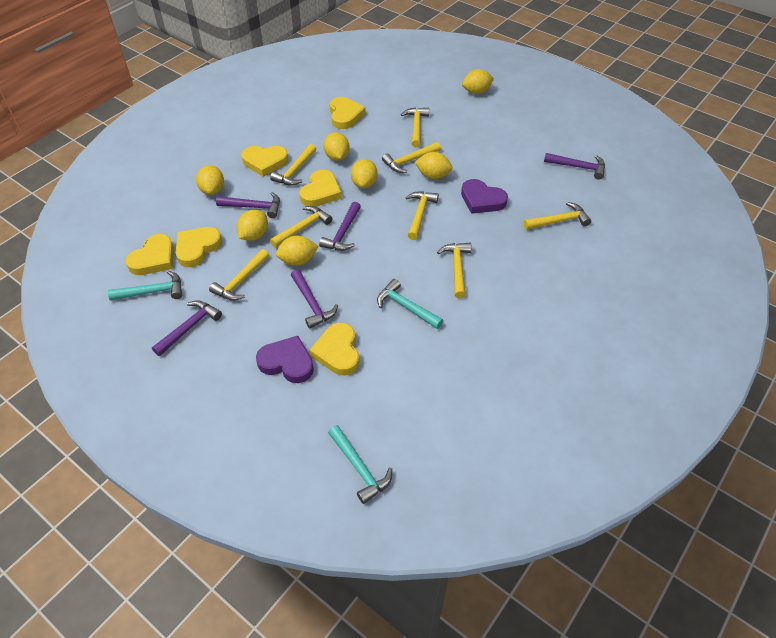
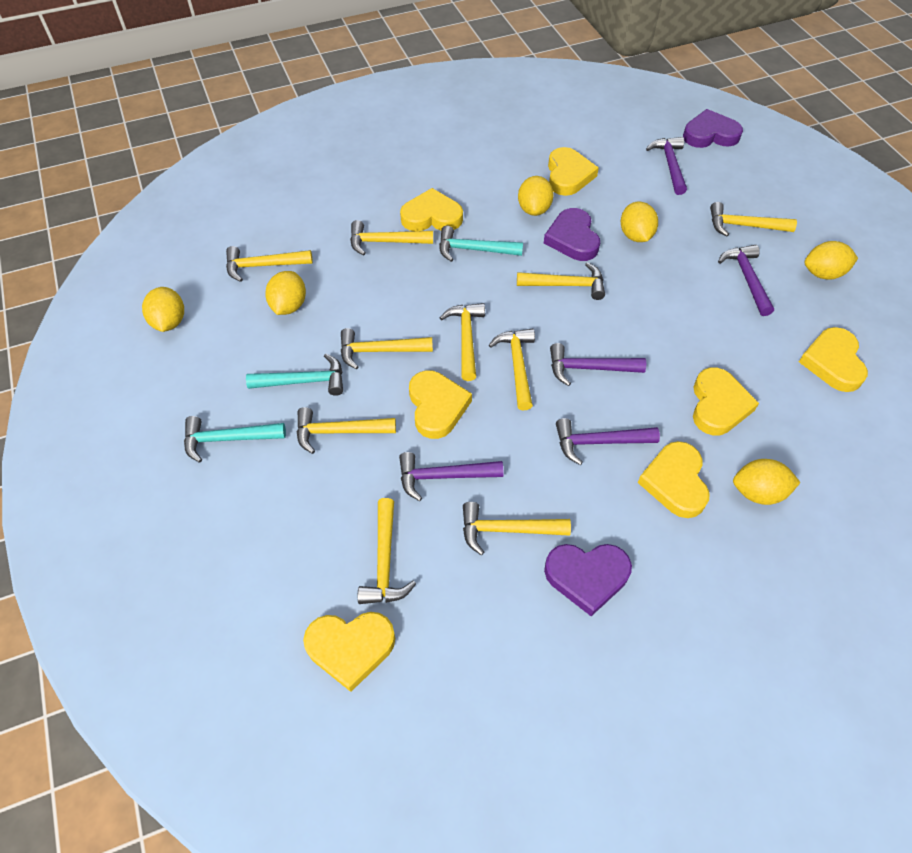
purple heart: 2 -> 3
yellow hammer: 8 -> 10
yellow heart: 6 -> 7
yellow lemon: 7 -> 6

